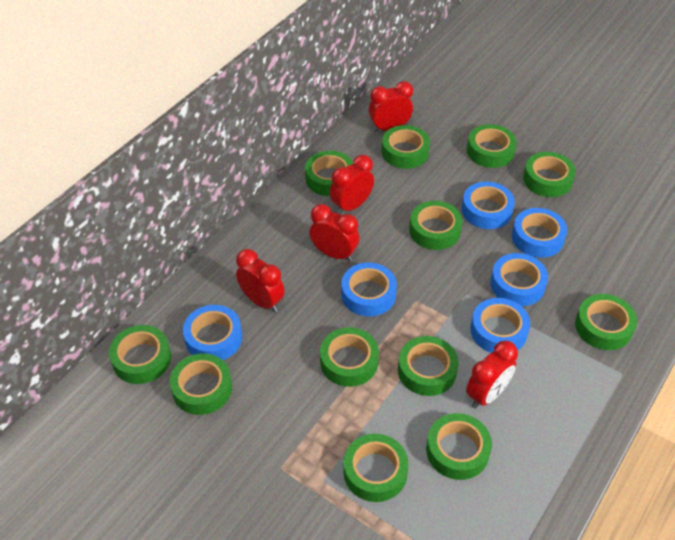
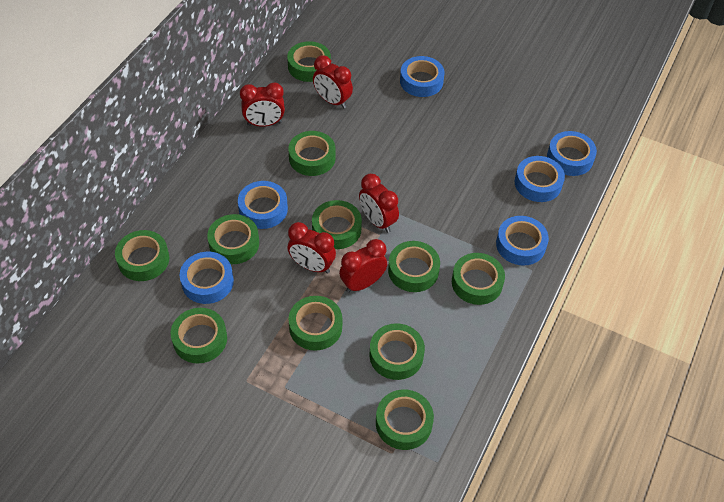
green tape: 12 -> 11

